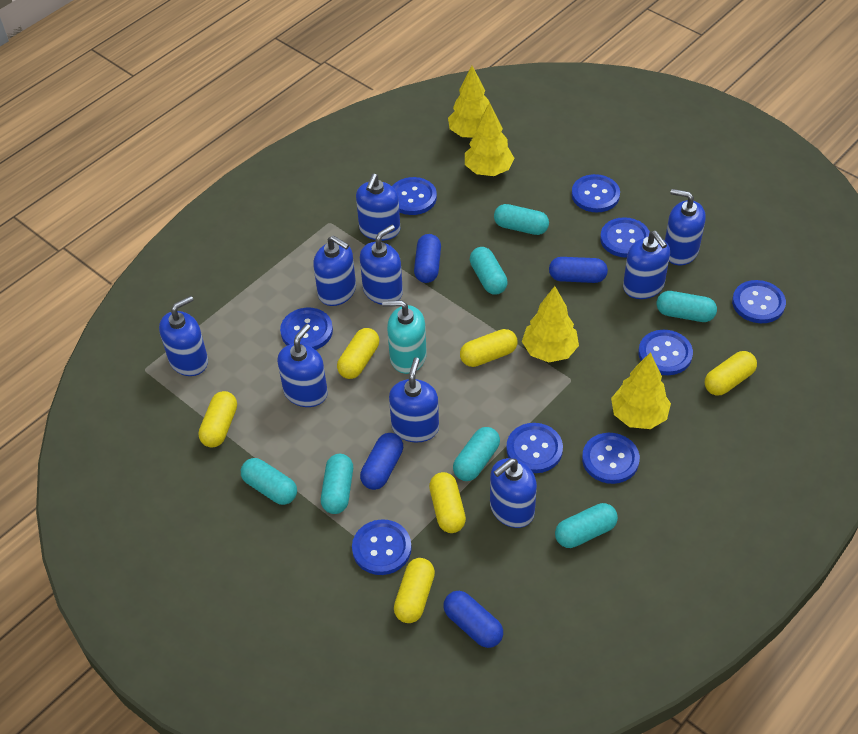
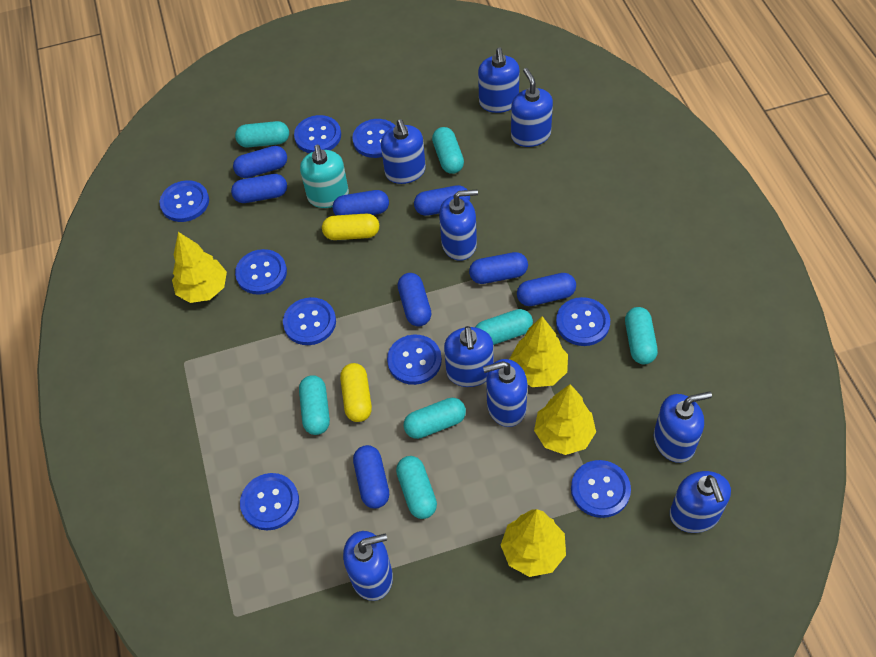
blue capsule: 4 -> 8
yellow capsule: 6 -> 2

